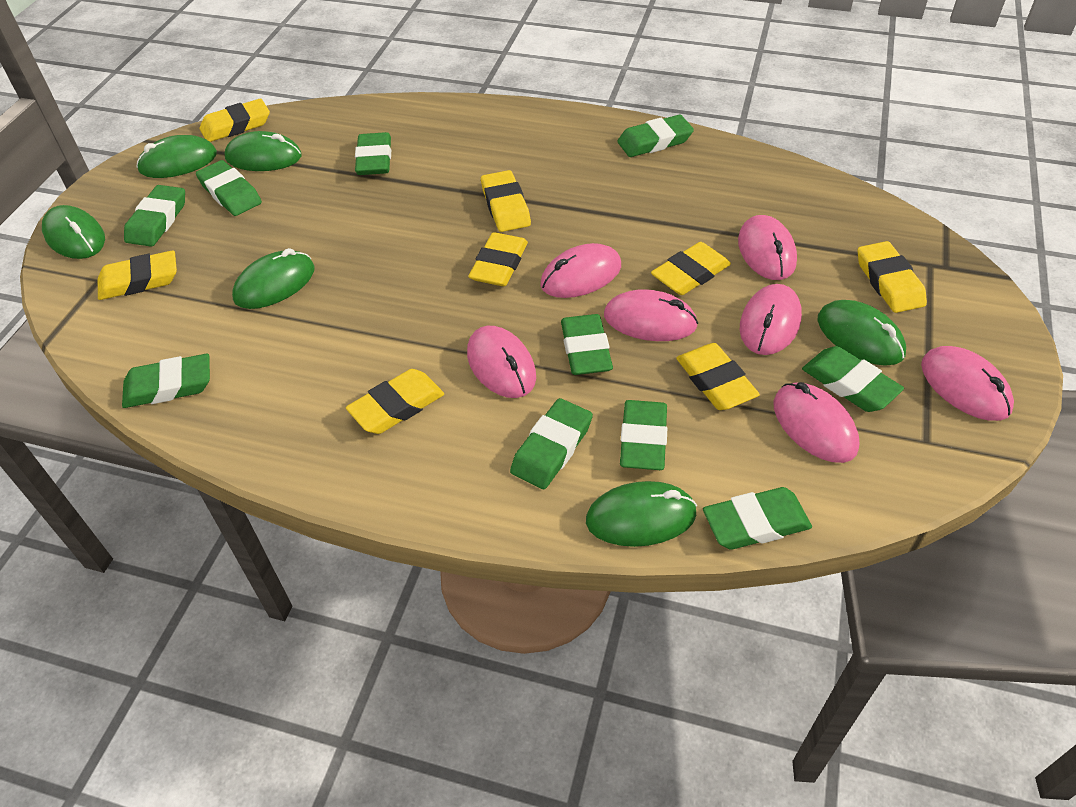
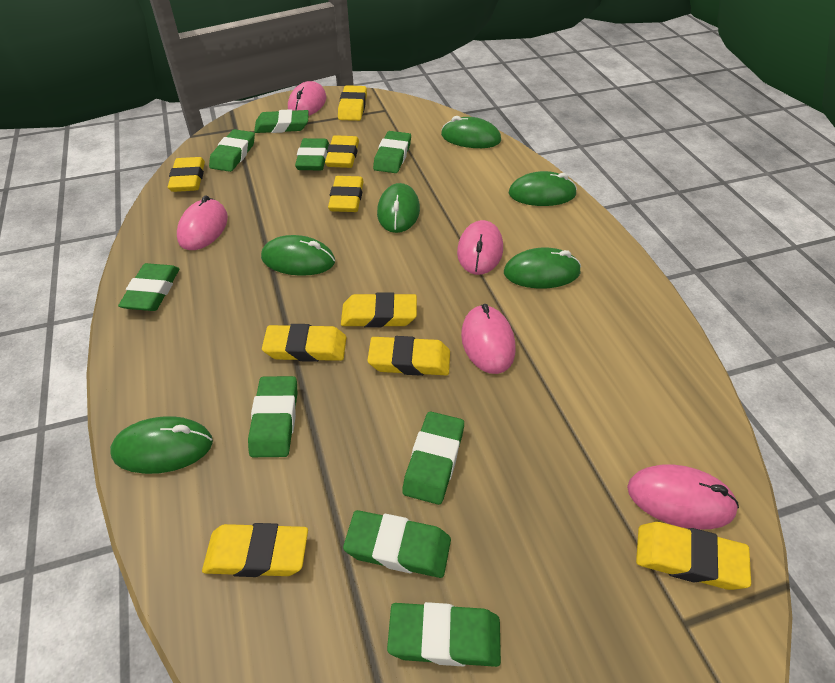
green eraser: 10 -> 9
pink mouse: 7 -> 5
yellow eraser: 8 -> 9

